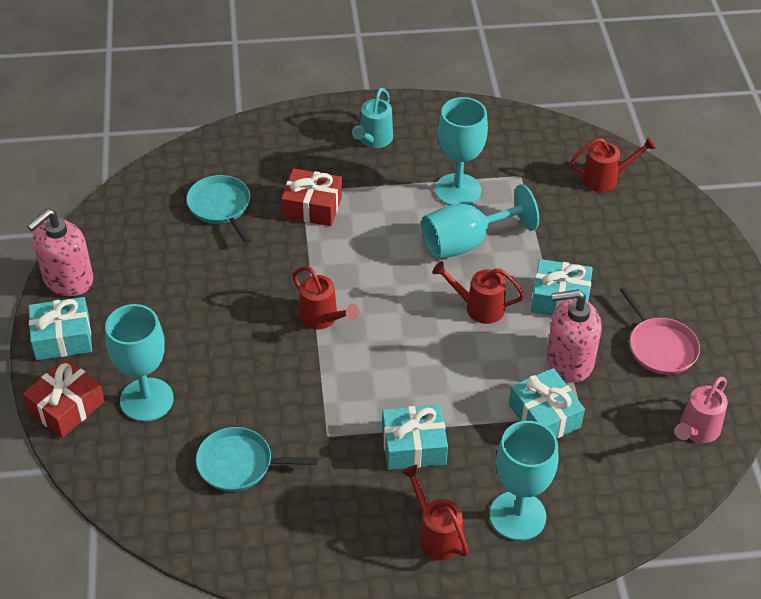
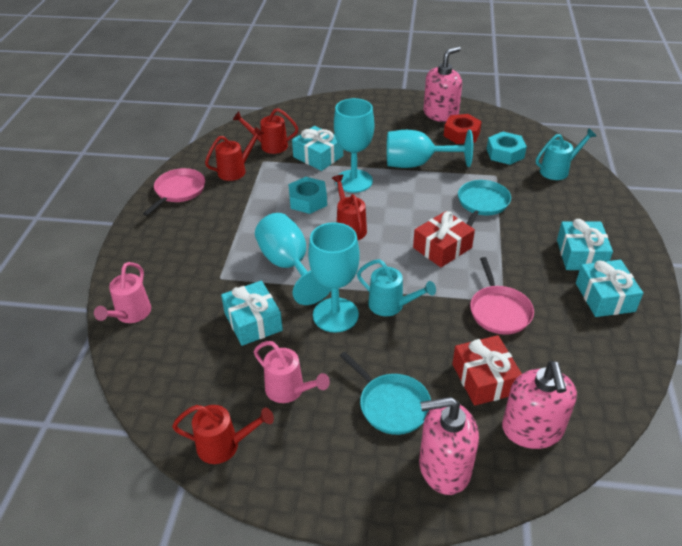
pink pan: 1 -> 2
pink soap dispenser: 2 -> 3
pink watering can: 1 -> 2
red nut: 0 -> 1
turquoise nut: 0 -> 2
turquoise watering can: 1 -> 2

